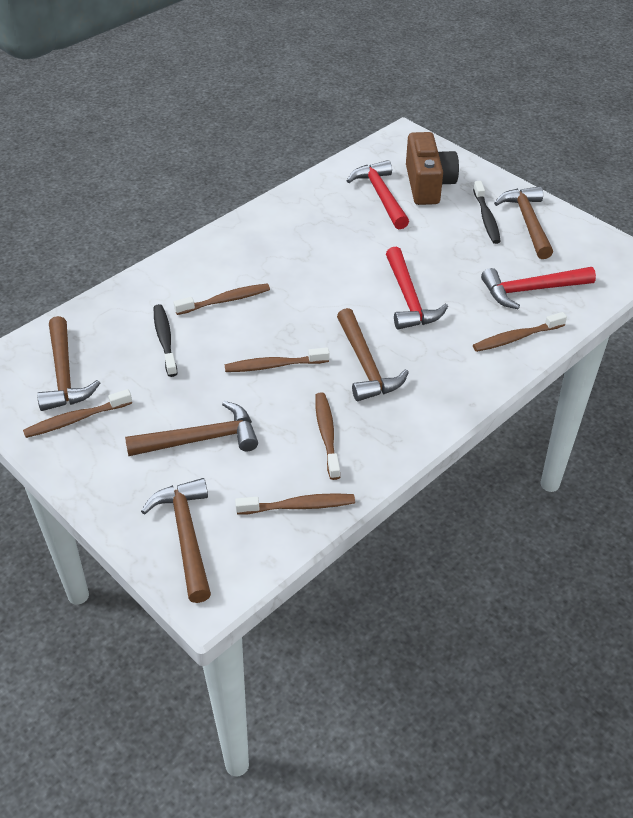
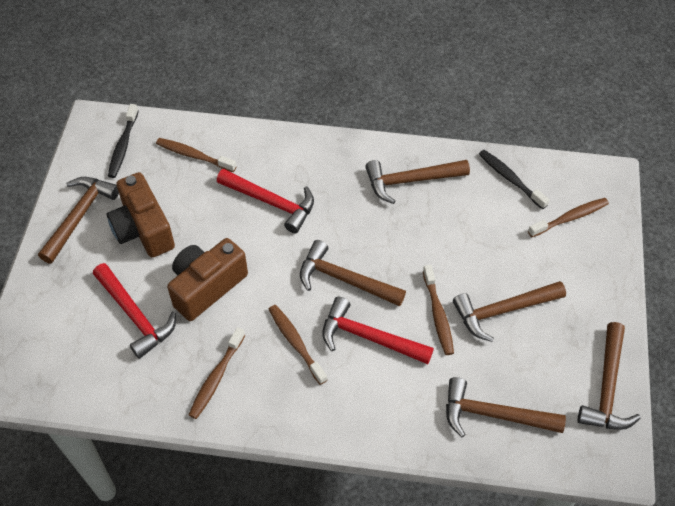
brown camera: 1 -> 2
brown hammer: 5 -> 6
brown toothbrush: 6 -> 5

